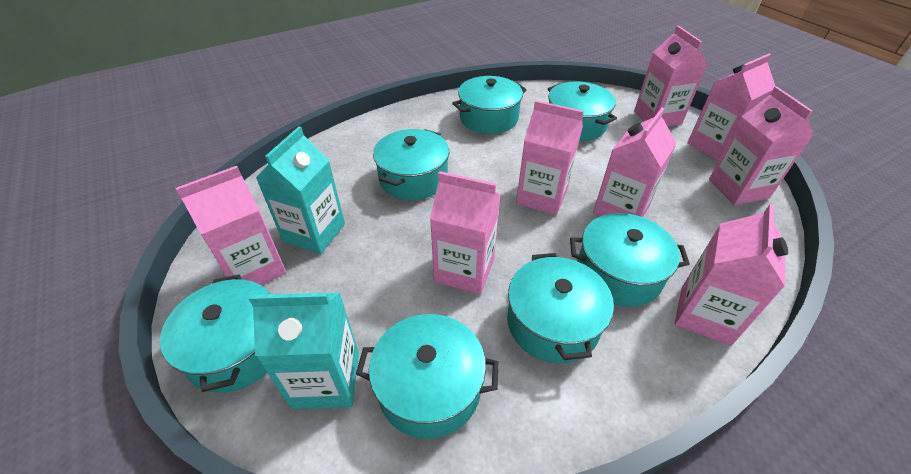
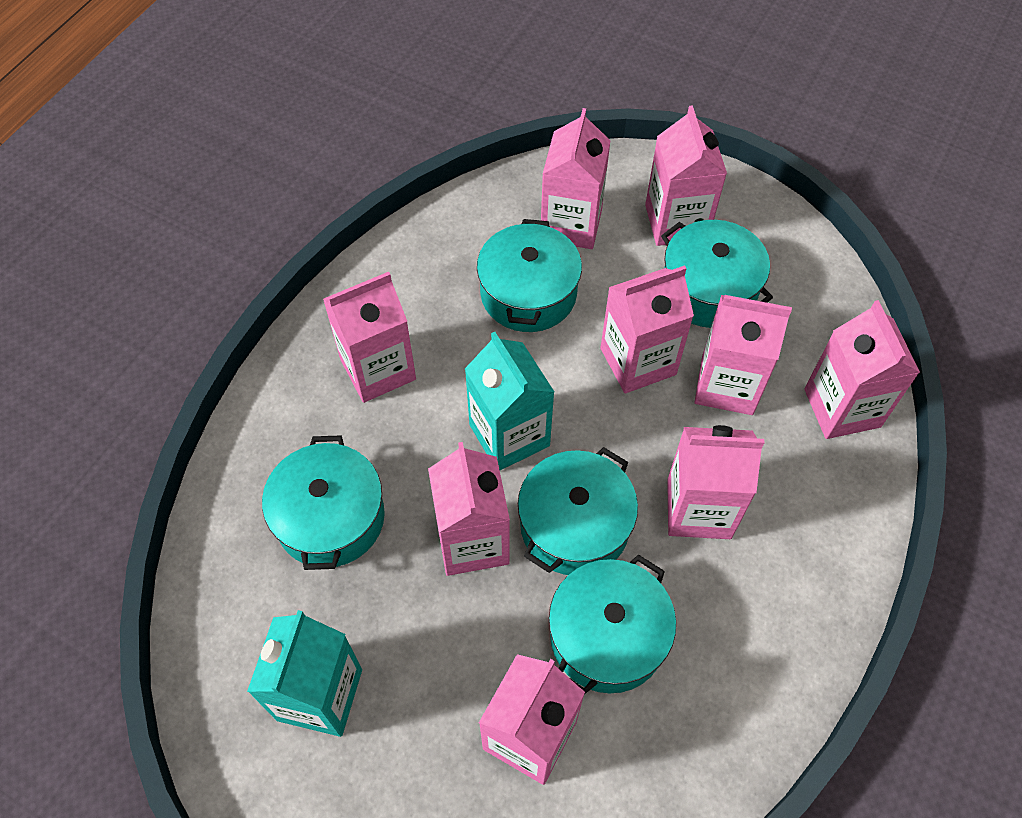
pink carton: 8 -> 9
turquoise pot: 7 -> 5

